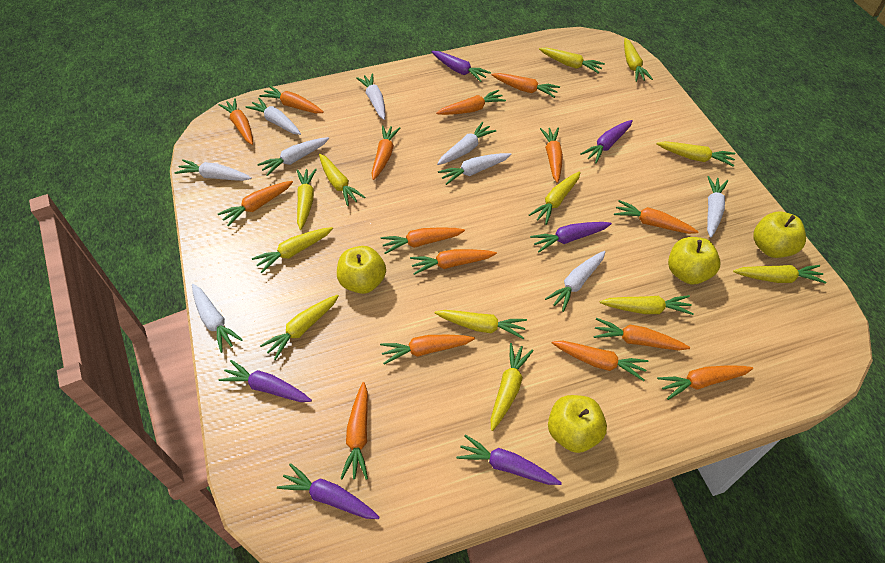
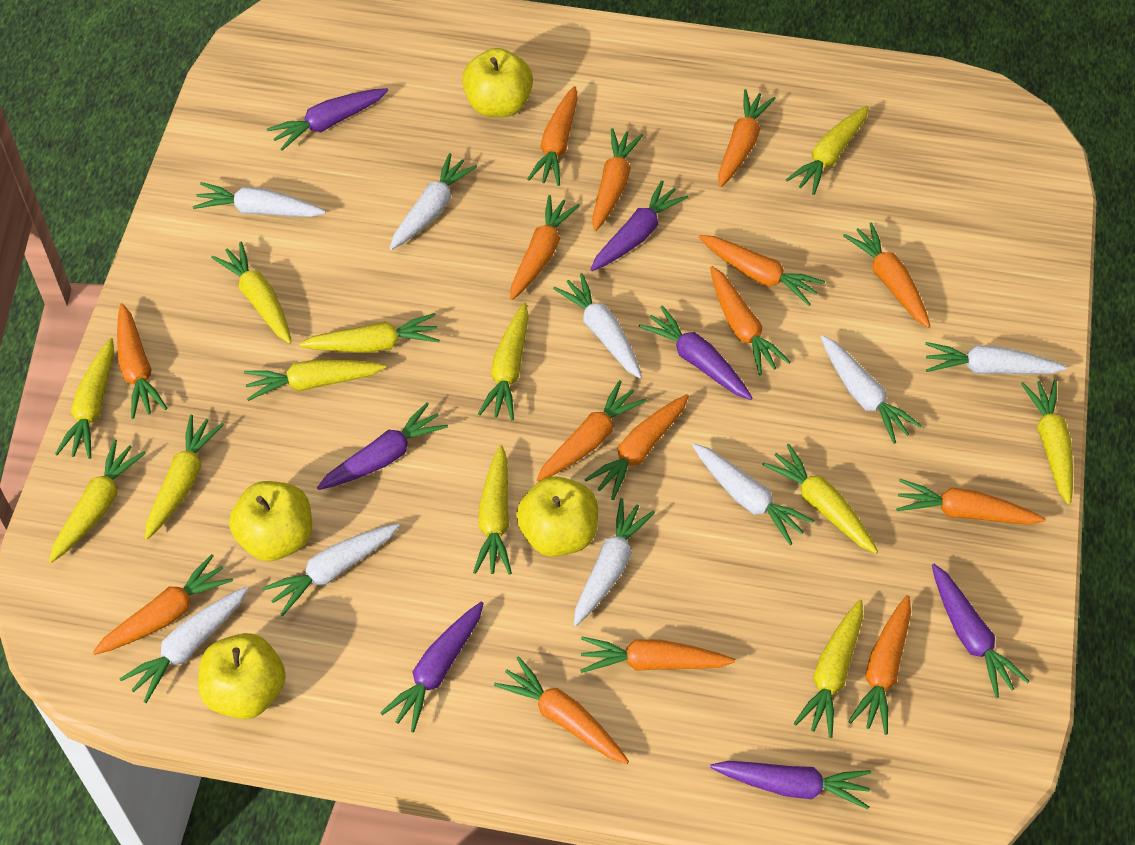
purple carrot: 6 -> 7

